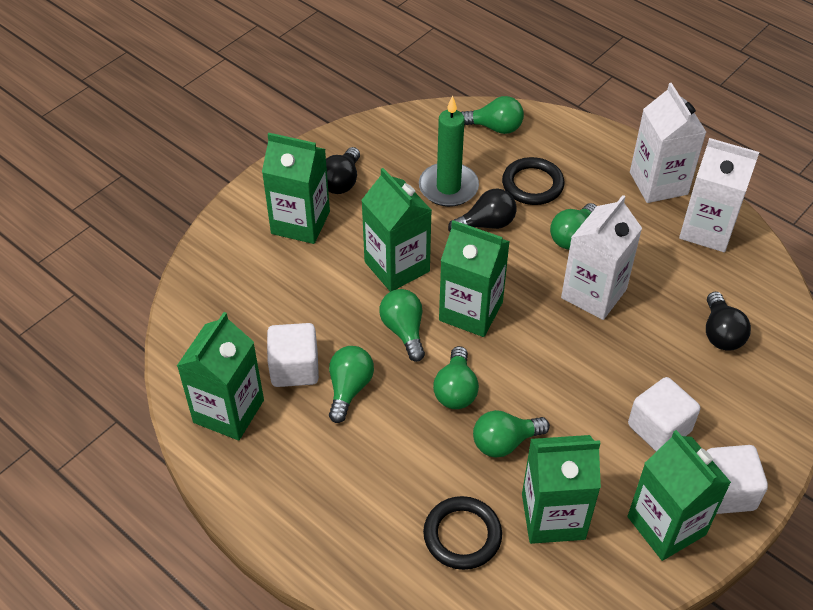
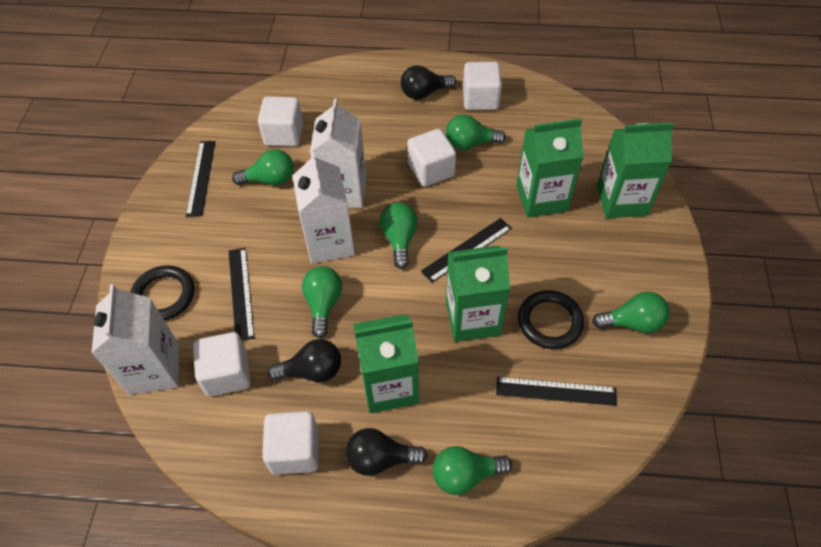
black ruler: 0 -> 4
green candle: 1 -> 0
green carton: 6 -> 4
white cube: 3 -> 5

